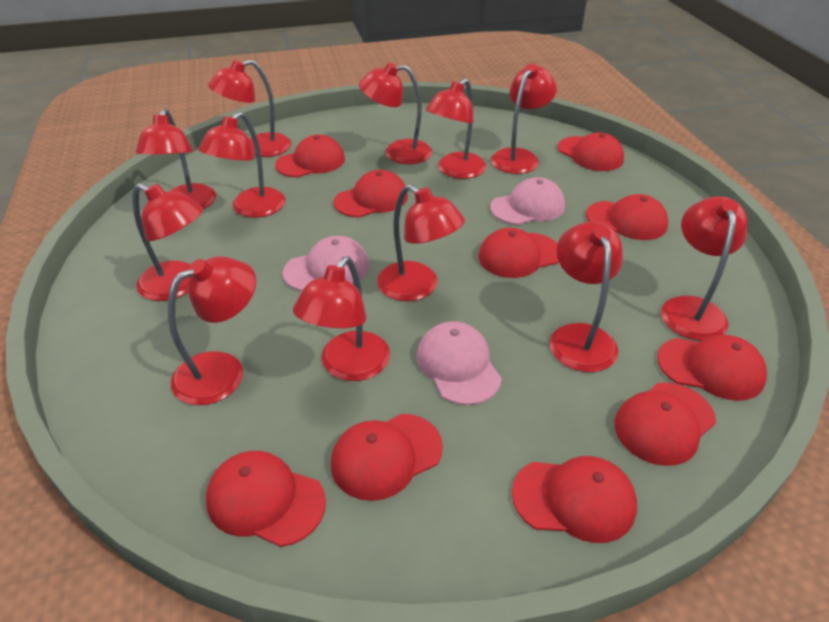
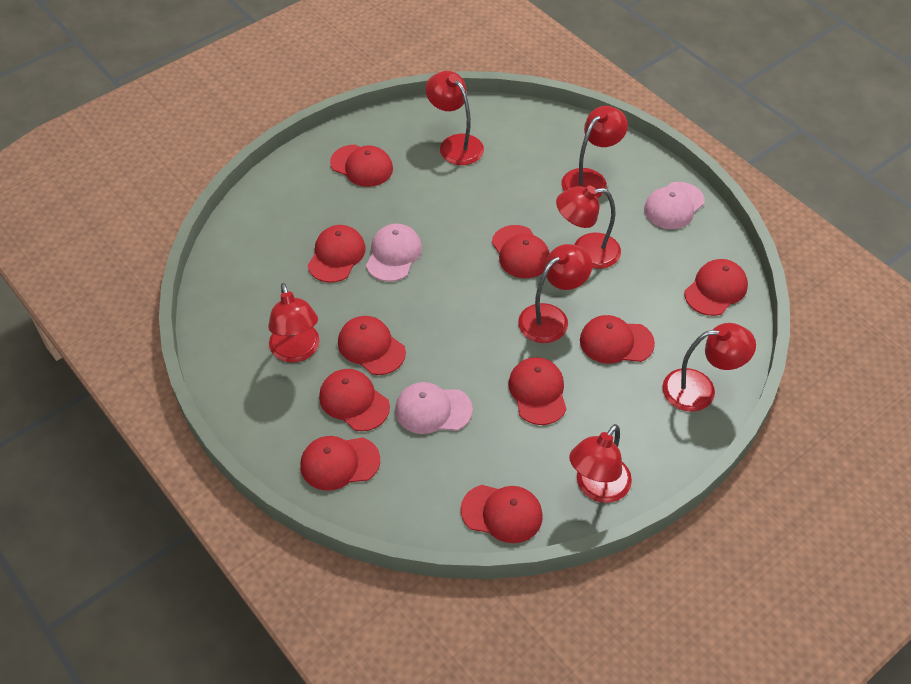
red lamp: 12 -> 7

